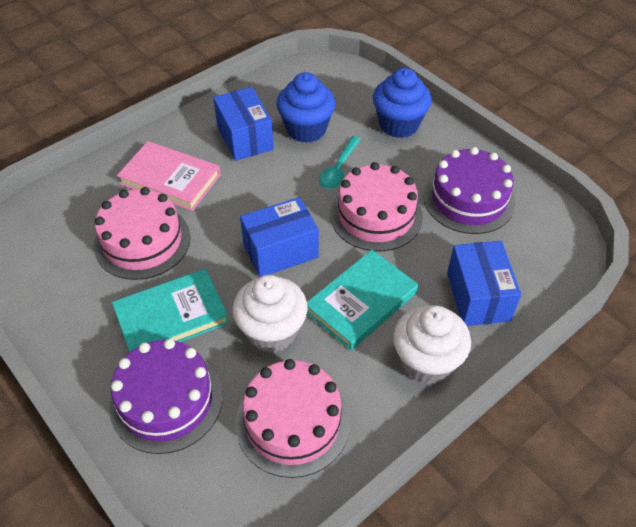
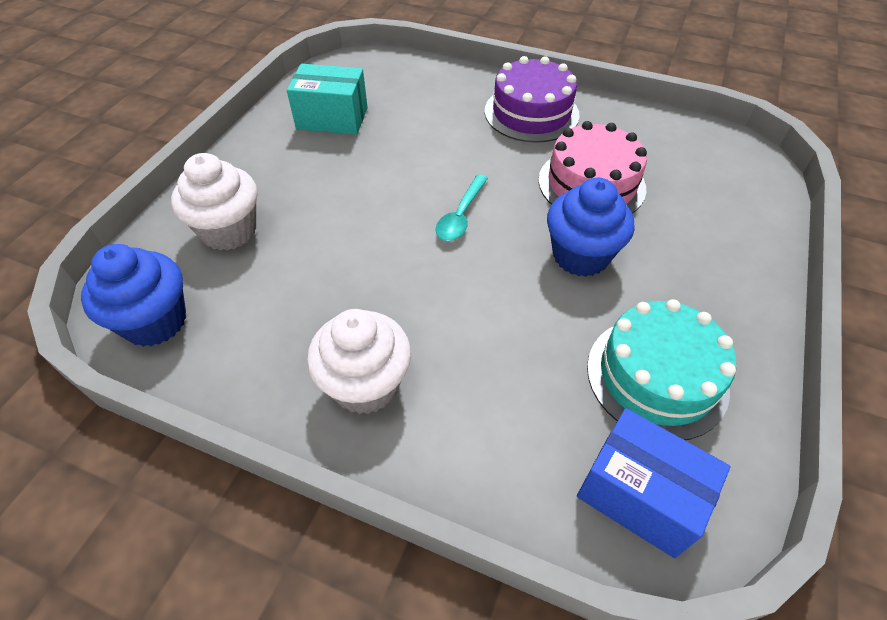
blue box: 3 -> 1
pink book: 1 -> 0
pink cake: 3 -> 1
purple cake: 2 -> 1
turquoise book: 2 -> 0
turquoise box: 0 -> 1
turquoise cake: 0 -> 1

